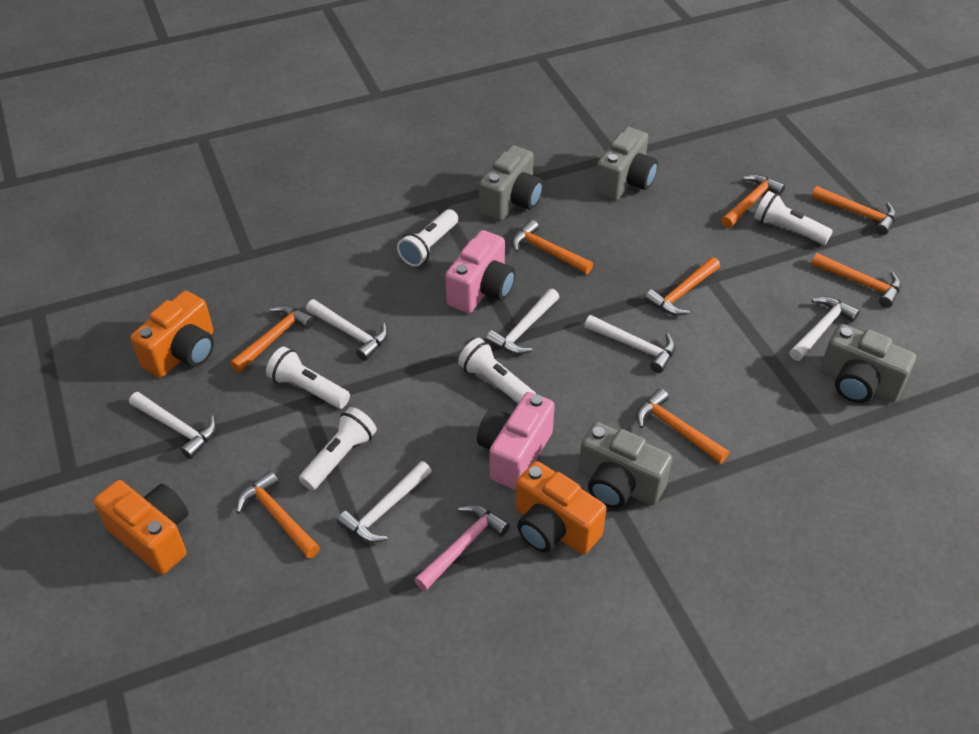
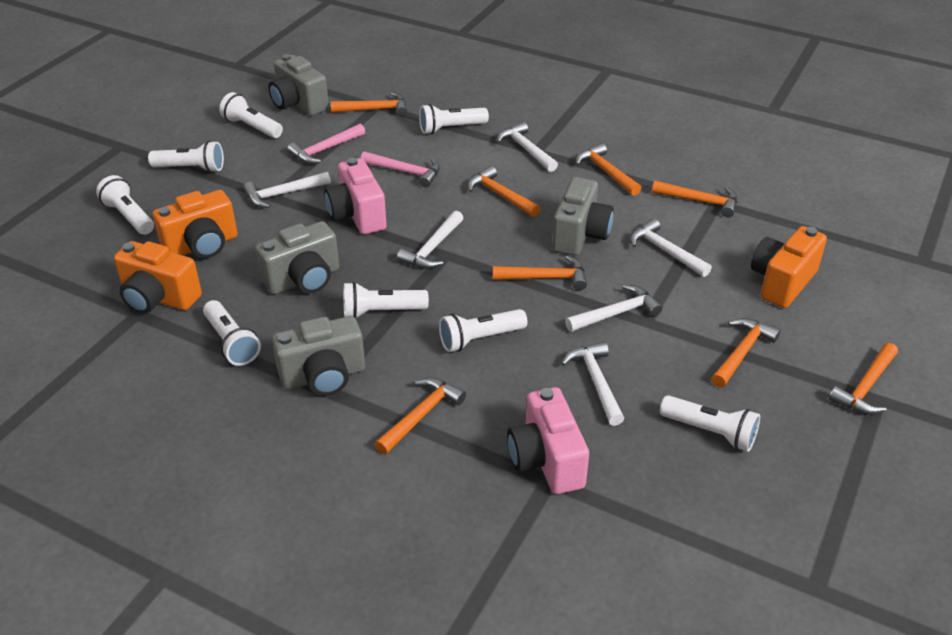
pink hammer: 1 -> 2
white flashlight: 5 -> 8

